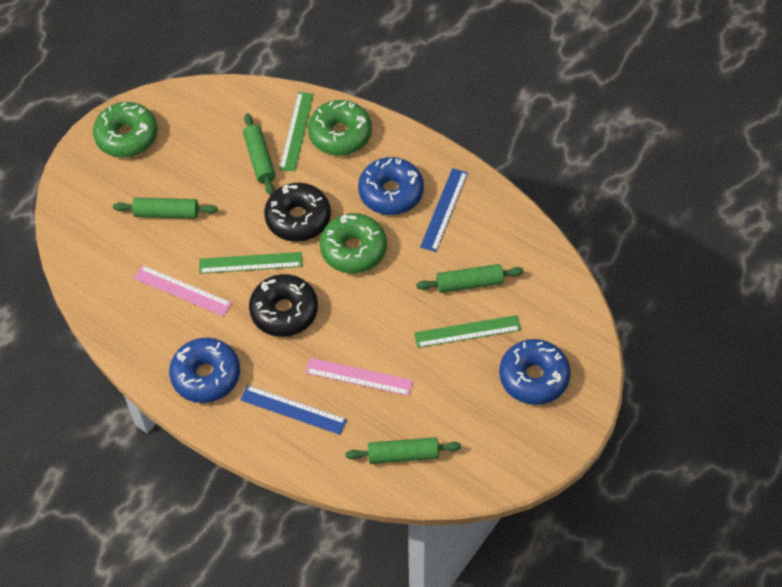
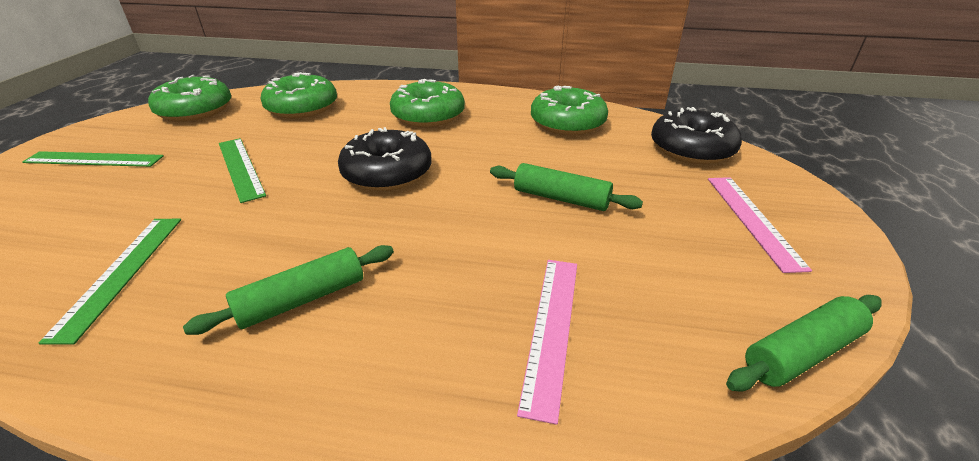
blue donut: 3 -> 0
blue ruler: 2 -> 0
green donut: 3 -> 4
green rolling pin: 4 -> 3

